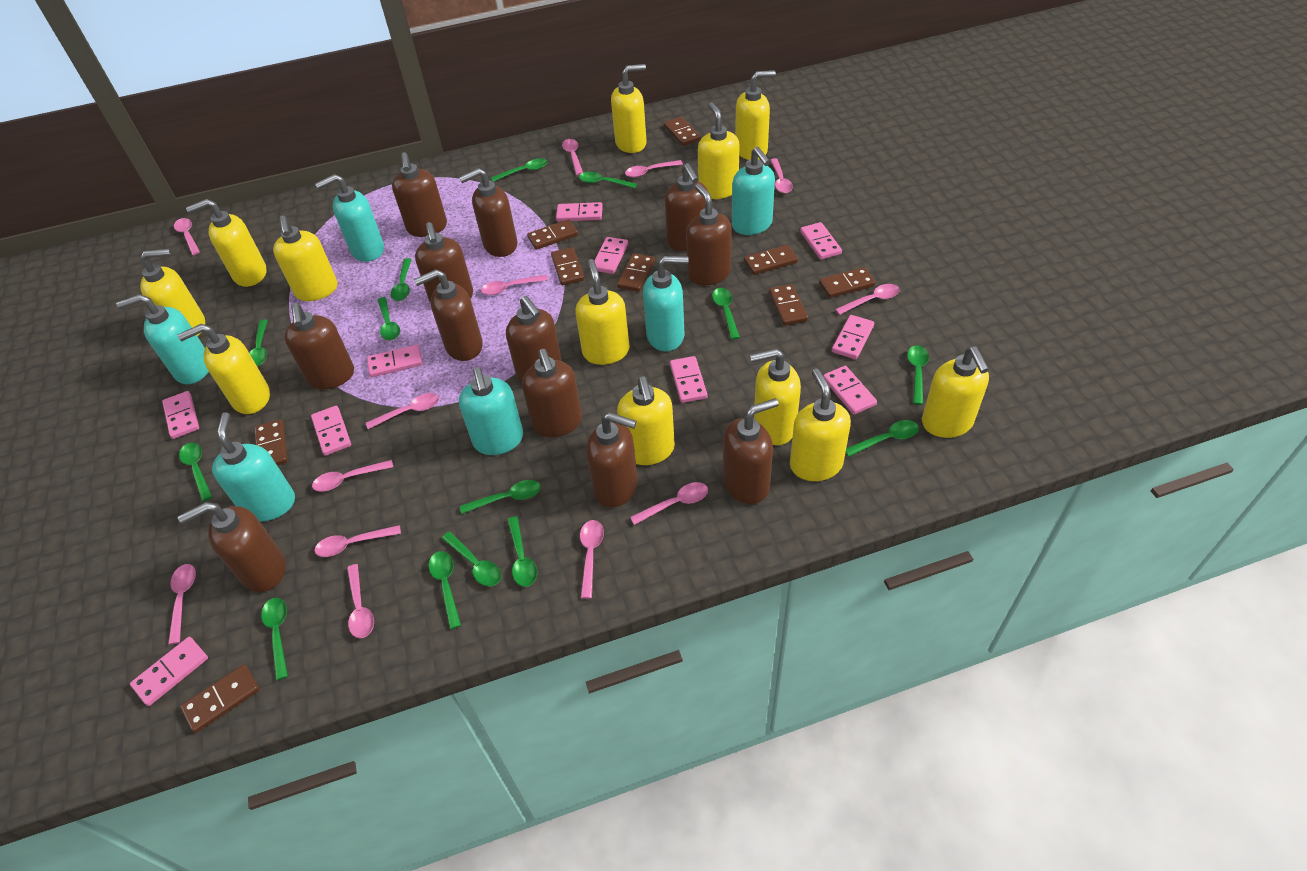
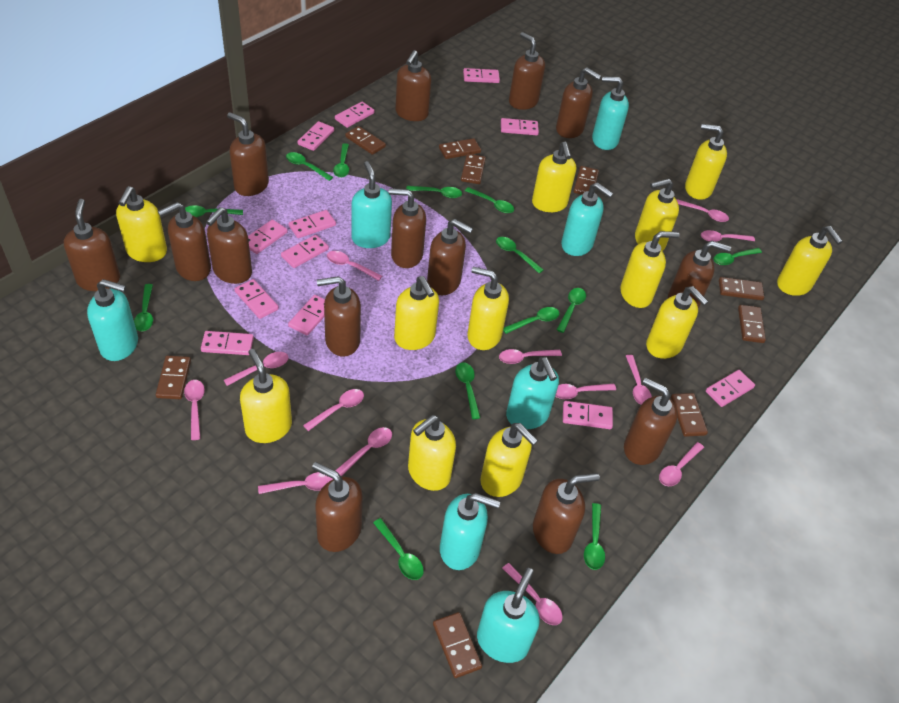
brown soap dispenser: 12 -> 14
green spoon: 14 -> 13
pink domino: 10 -> 12
turquoise soap dispenser: 6 -> 7

